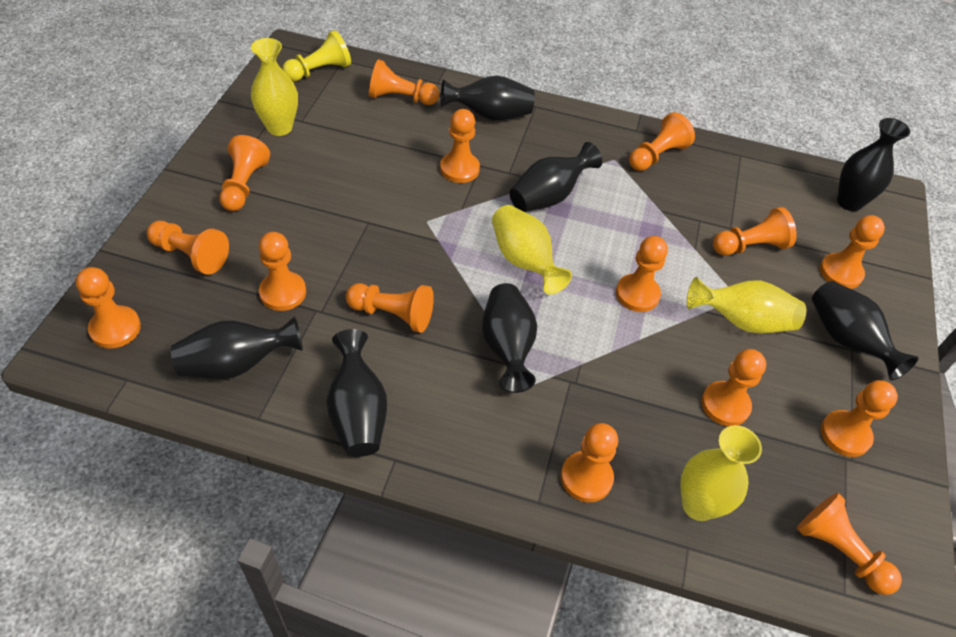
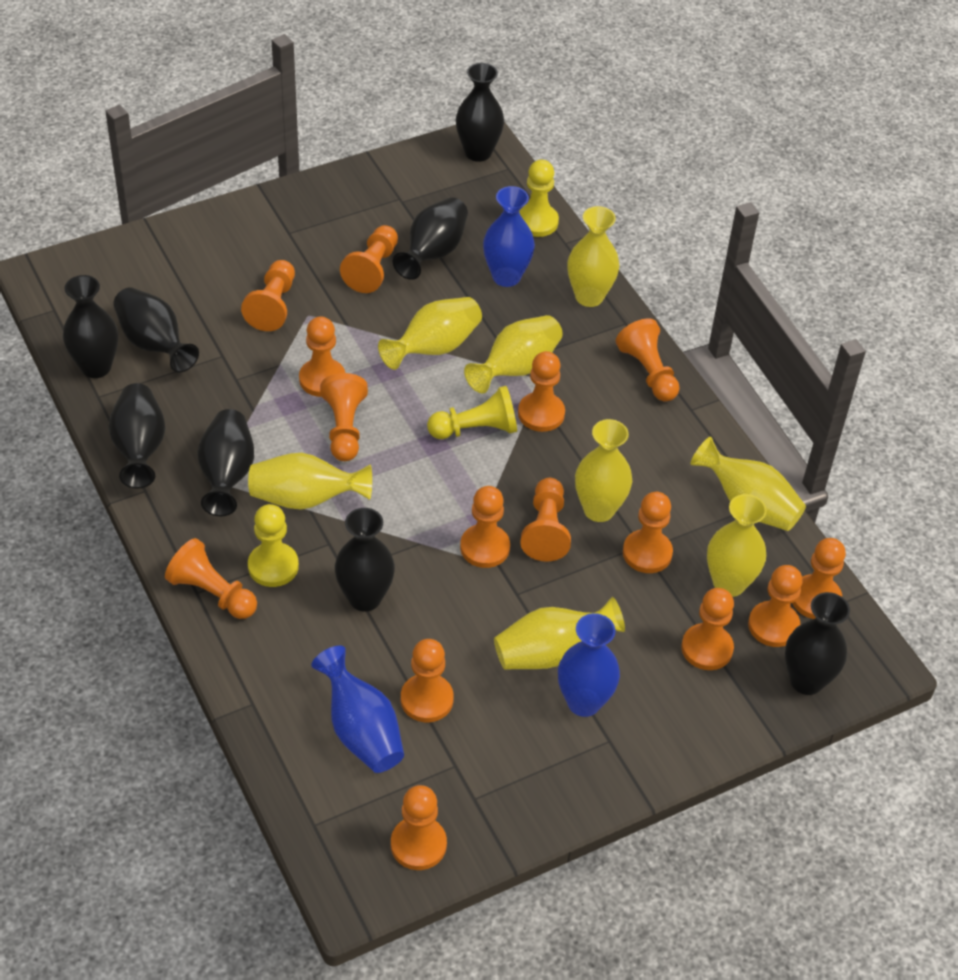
black vase: 7 -> 8
blue vase: 0 -> 3
yellow pawn: 1 -> 3
yellow vase: 4 -> 8

